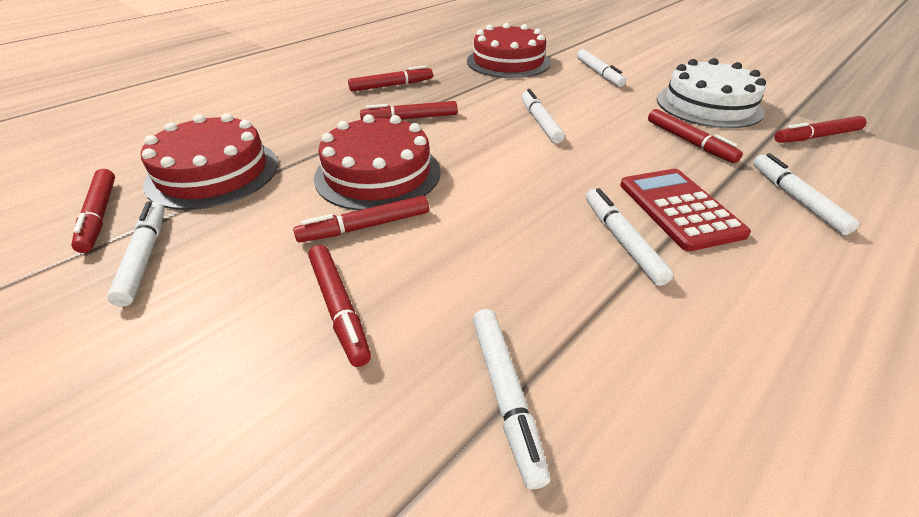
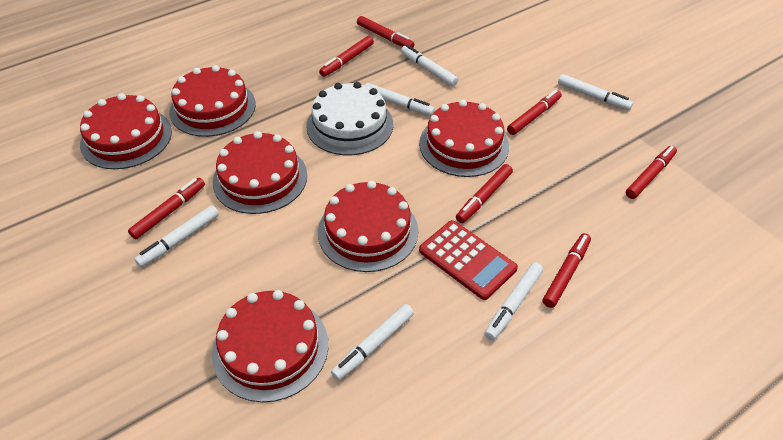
red cake: 3 -> 6

